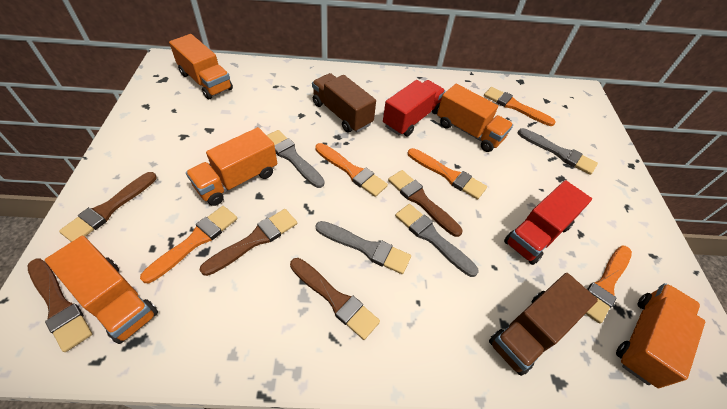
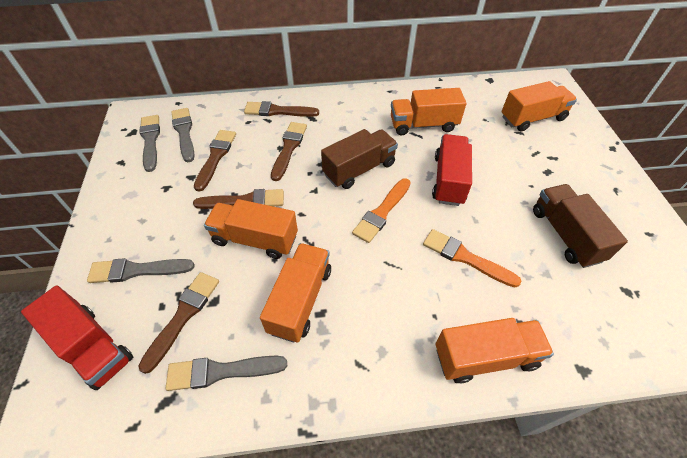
orange brush: 5 -> 2

